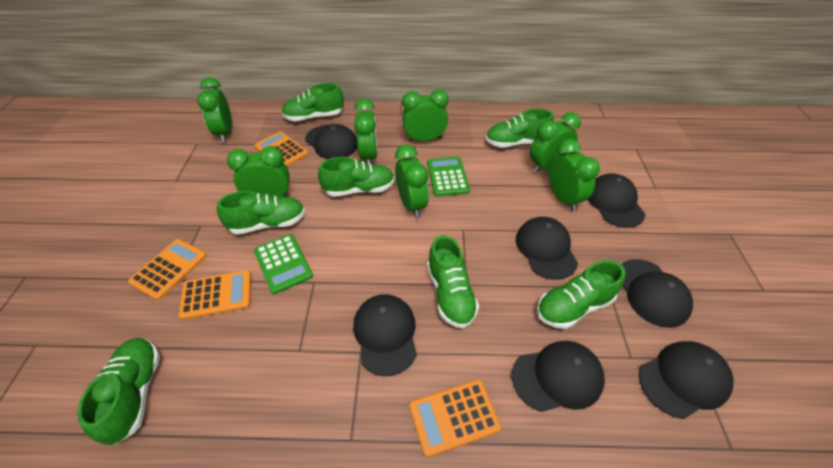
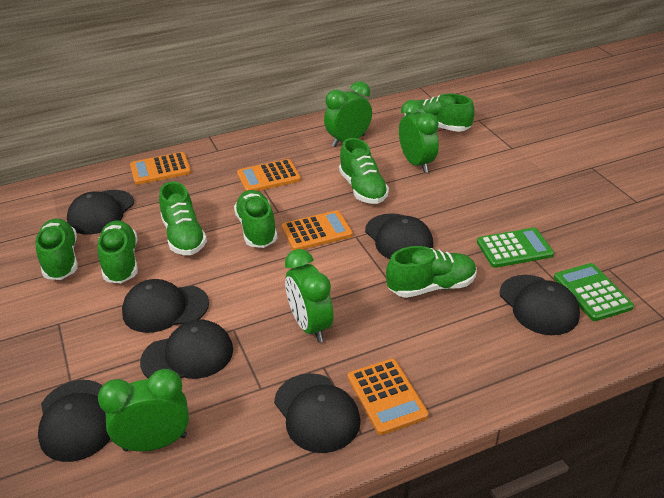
green clock: 7 -> 4

